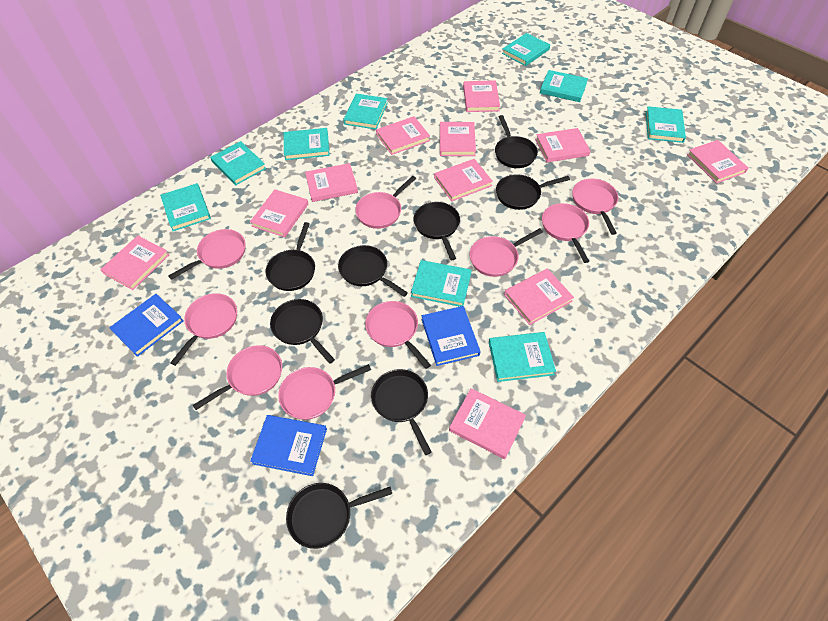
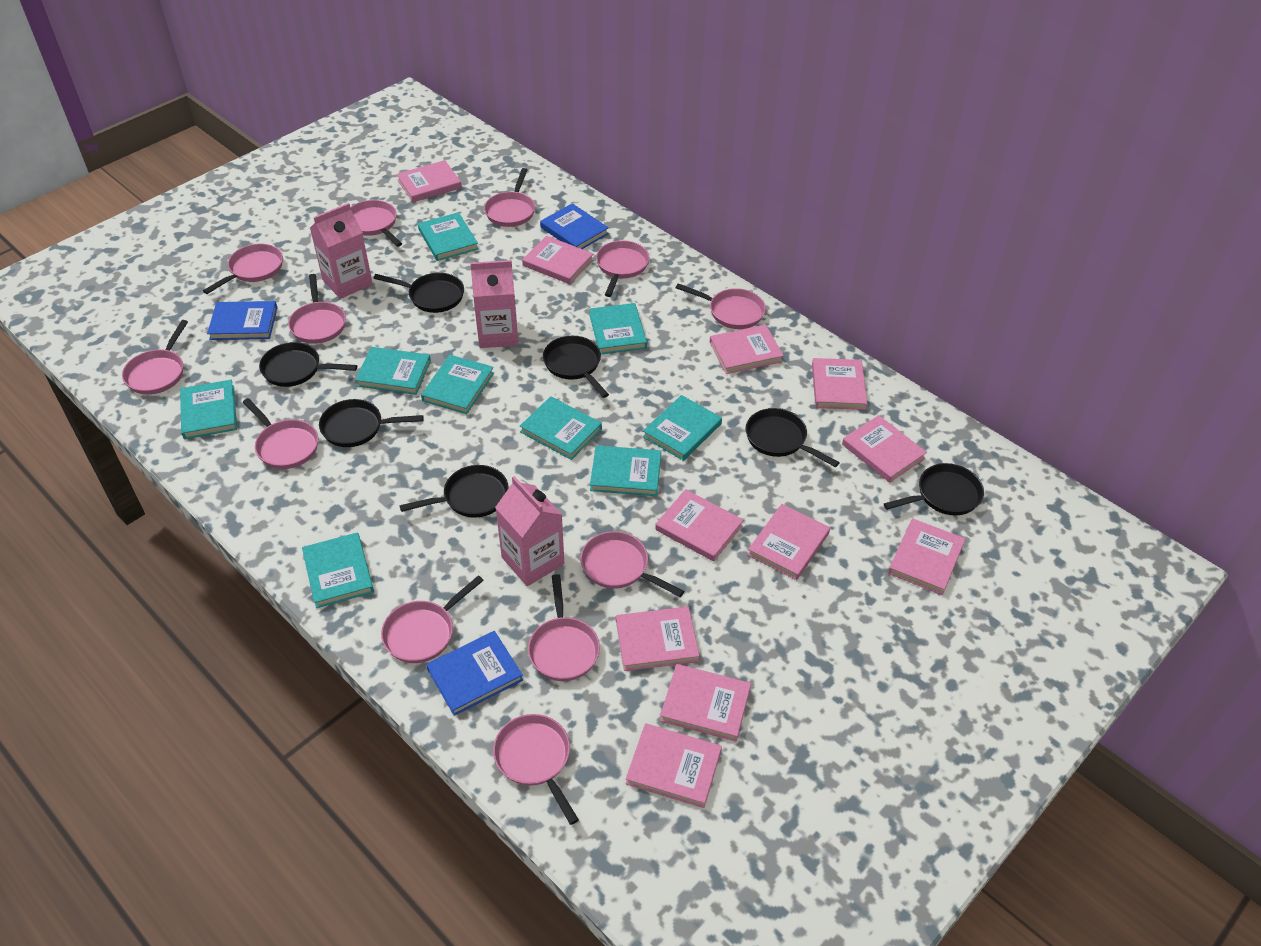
black pan: 8 -> 7
pink carton: 0 -> 3
pink pan: 9 -> 12

